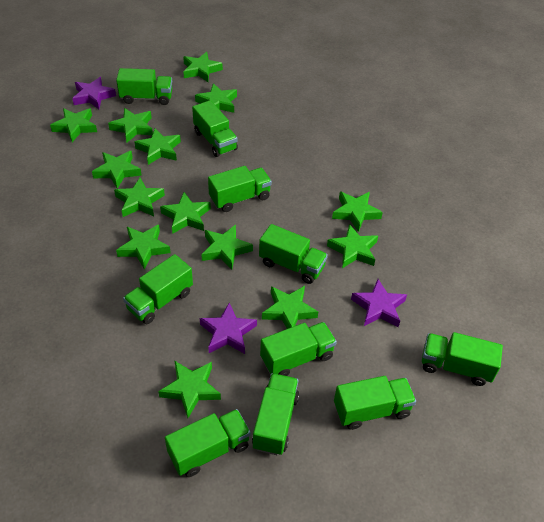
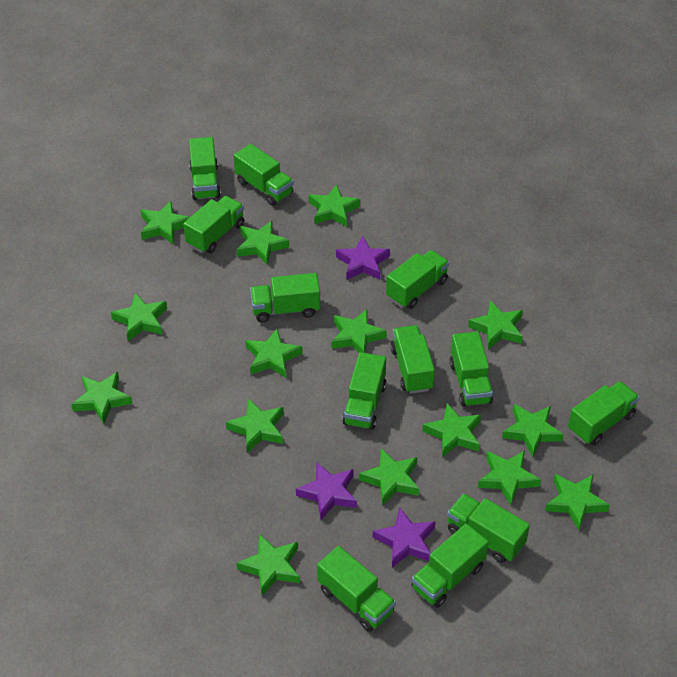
green star: 14 -> 15
green truck: 10 -> 12

